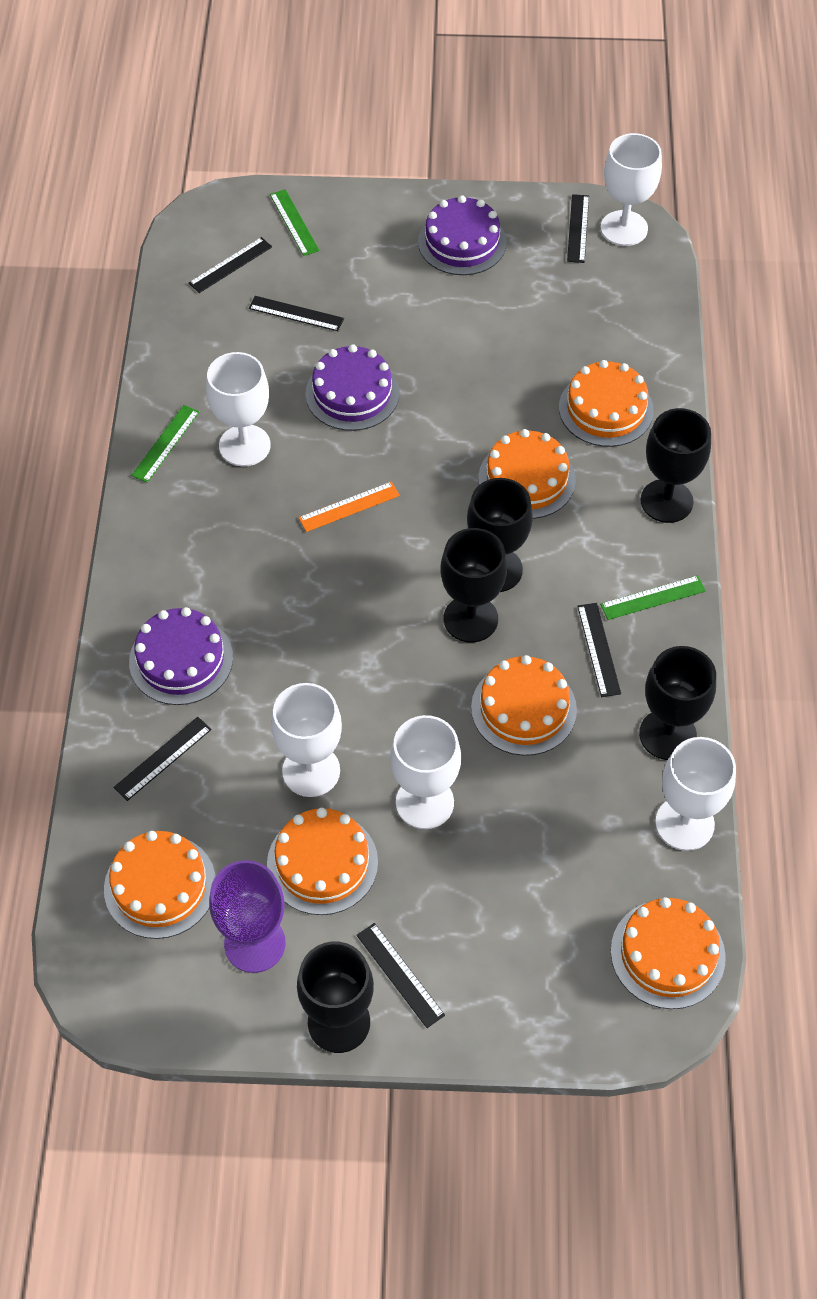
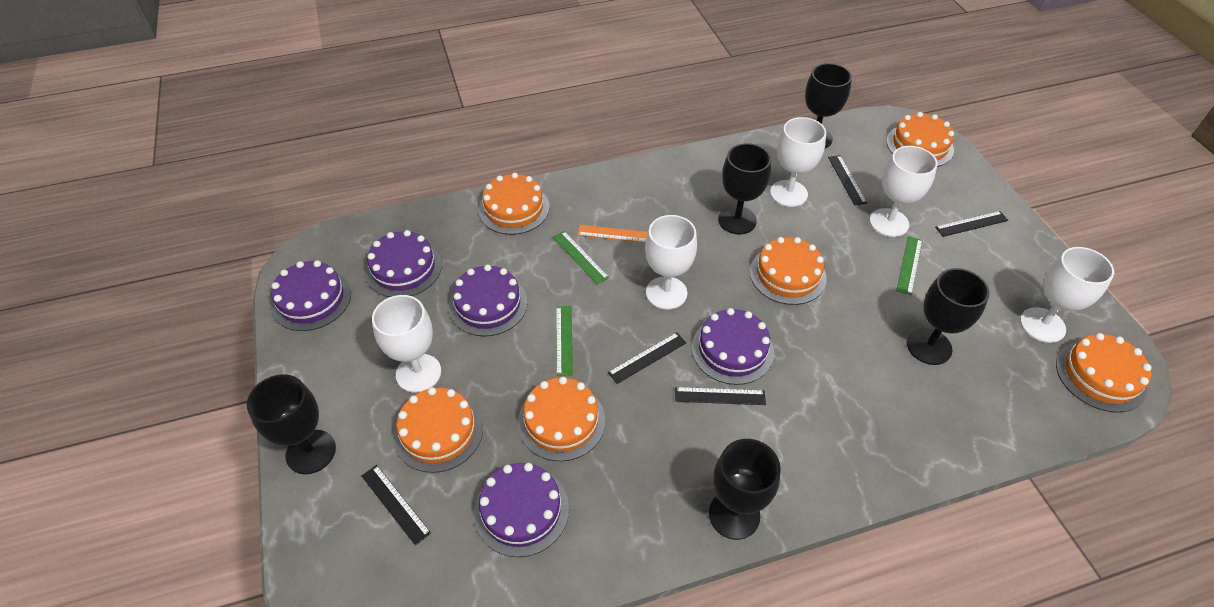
black ruler: 6 -> 5
purple cake: 3 -> 5
purple goblet: 1 -> 0

